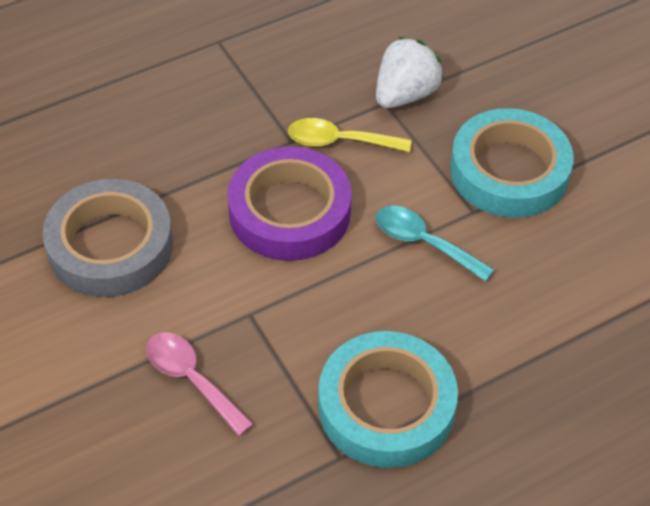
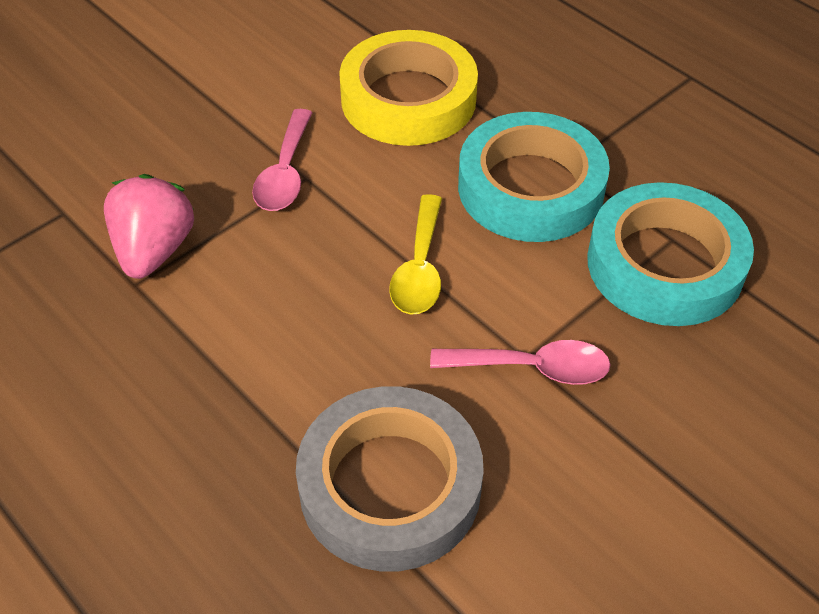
pink spoon: 1 -> 2
pink strawberry: 0 -> 1
purple tape: 1 -> 0
turquoise spoon: 1 -> 0
white strawberry: 1 -> 0
yellow tape: 0 -> 1

